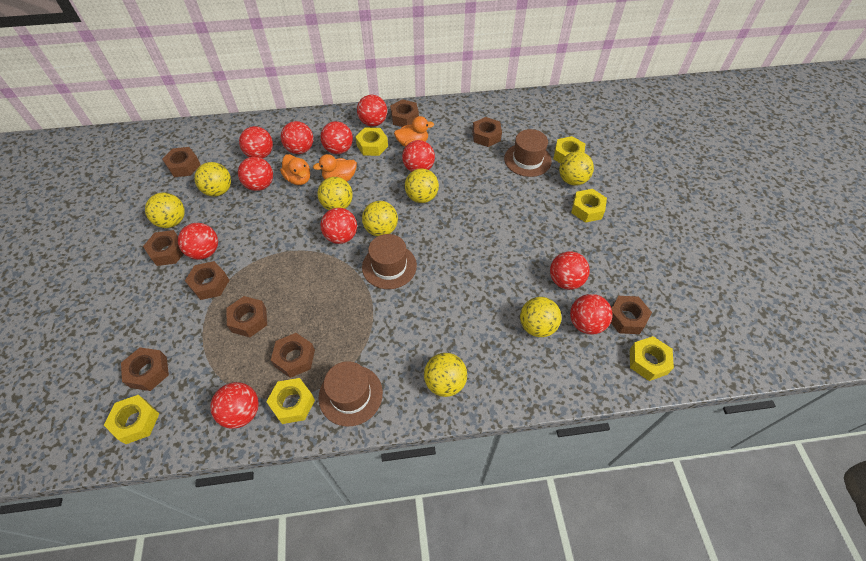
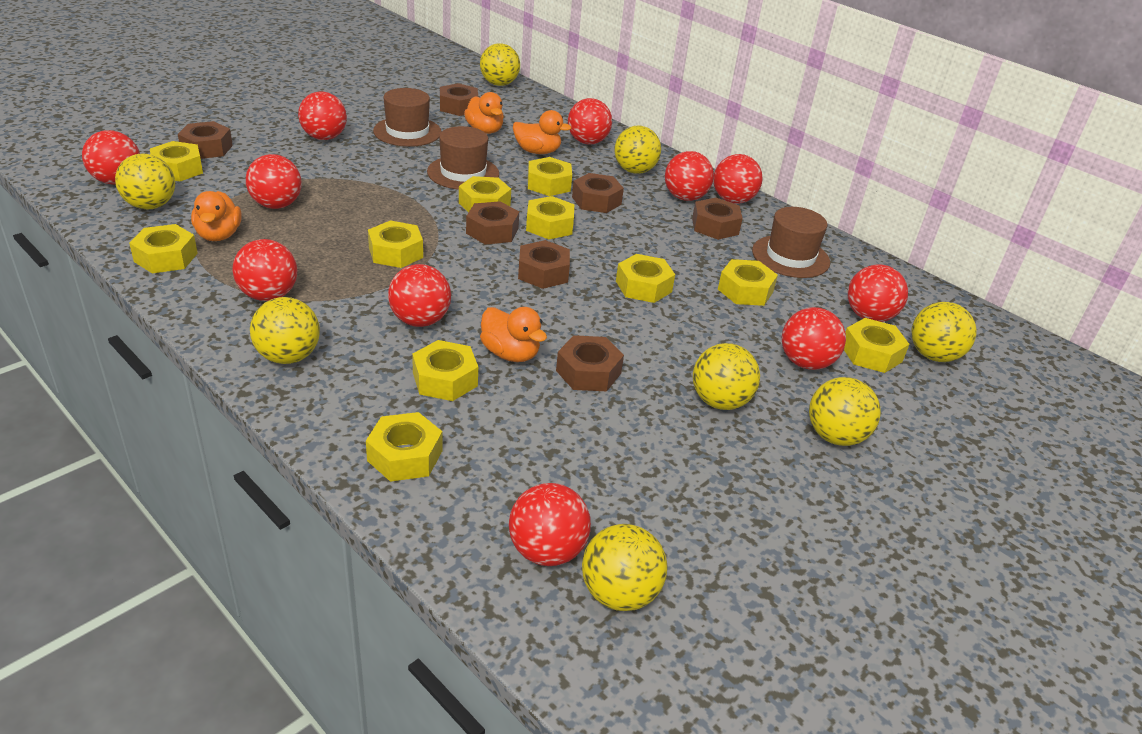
brown nut: 9 -> 7
orange duck: 3 -> 4
yellow nut: 6 -> 11

